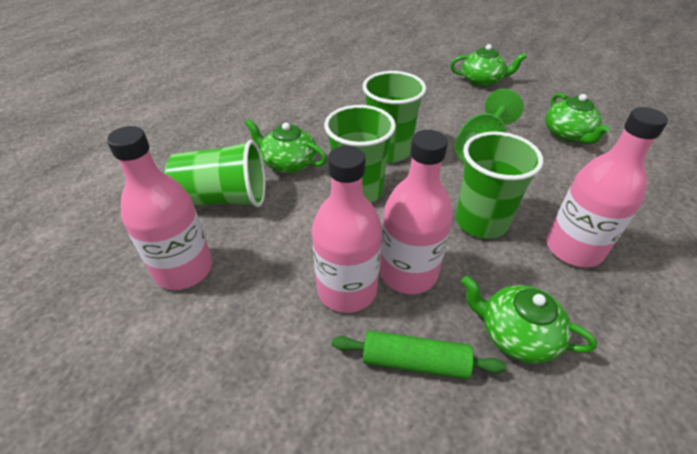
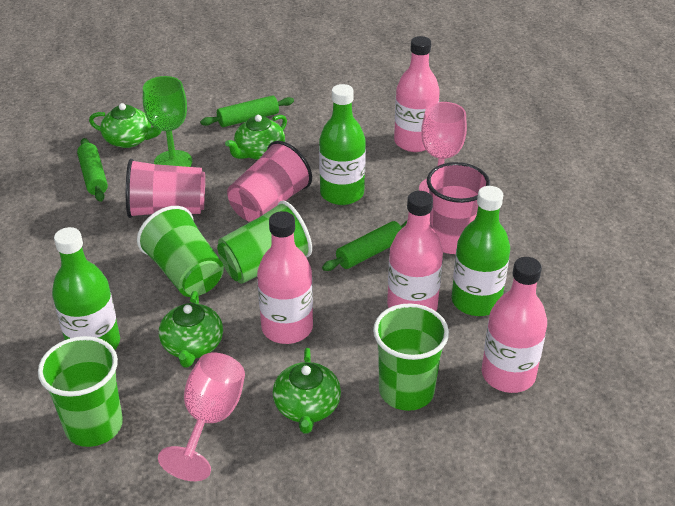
green bottle: 0 -> 3
green rolling pin: 1 -> 3
pink cup: 0 -> 3
pink goblet: 0 -> 2

